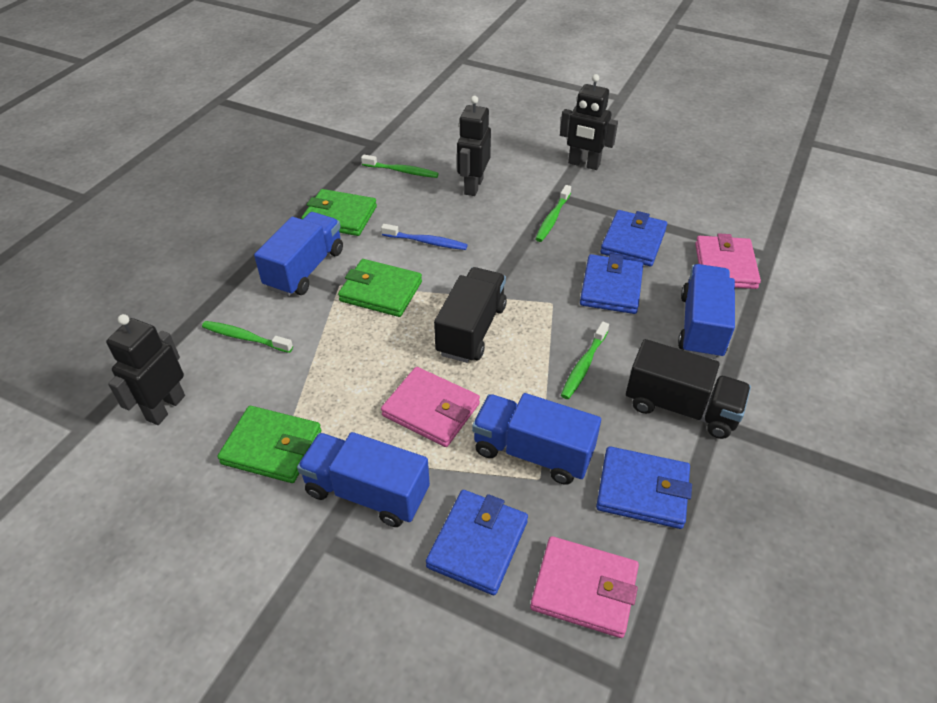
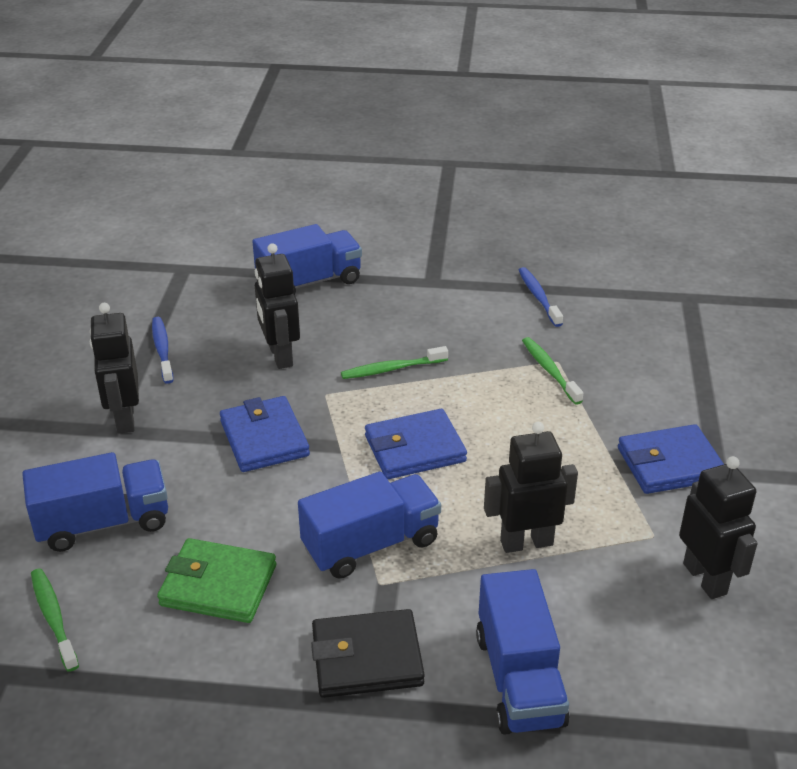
black robot: 3 -> 4
black truck: 2 -> 0
black wallet: 0 -> 1
blue toothbrush: 1 -> 2
blue wallet: 4 -> 3
green toothbrush: 4 -> 3
green wallet: 3 -> 1
pink wallet: 3 -> 0

